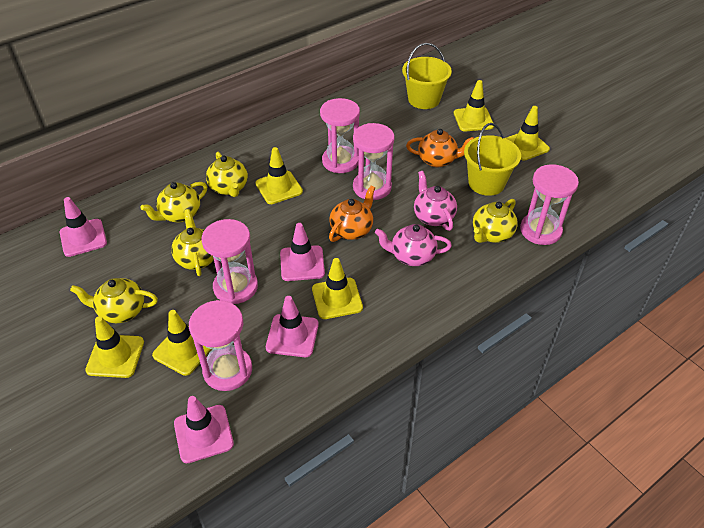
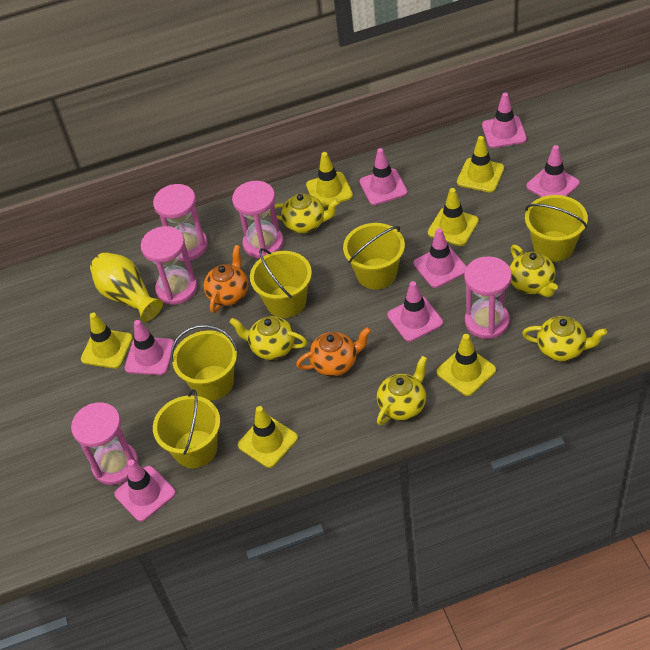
pink teapot: 2 -> 0
pink traffic cone: 4 -> 7
yellow bucket: 2 -> 5
yellow vase: 0 -> 1

